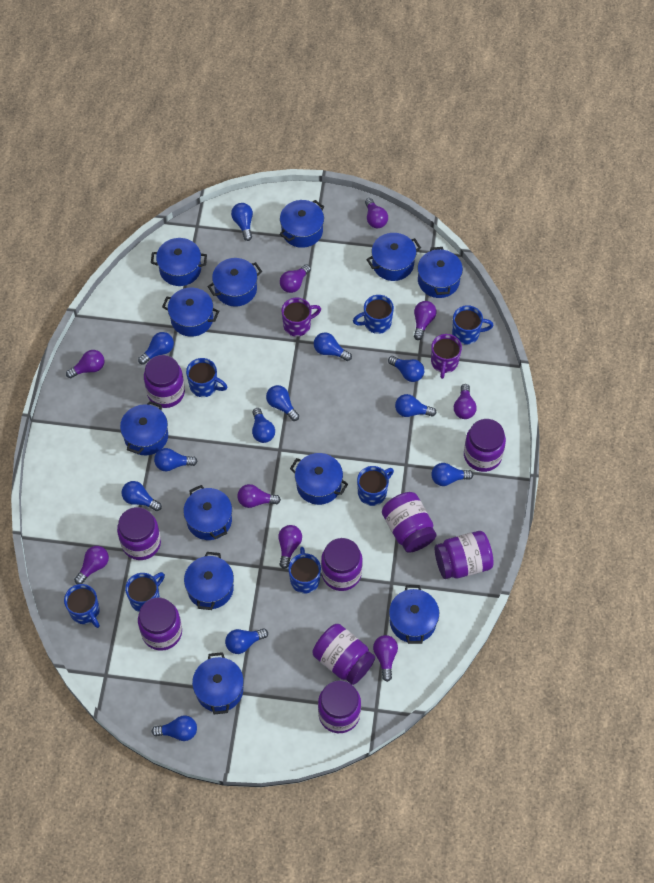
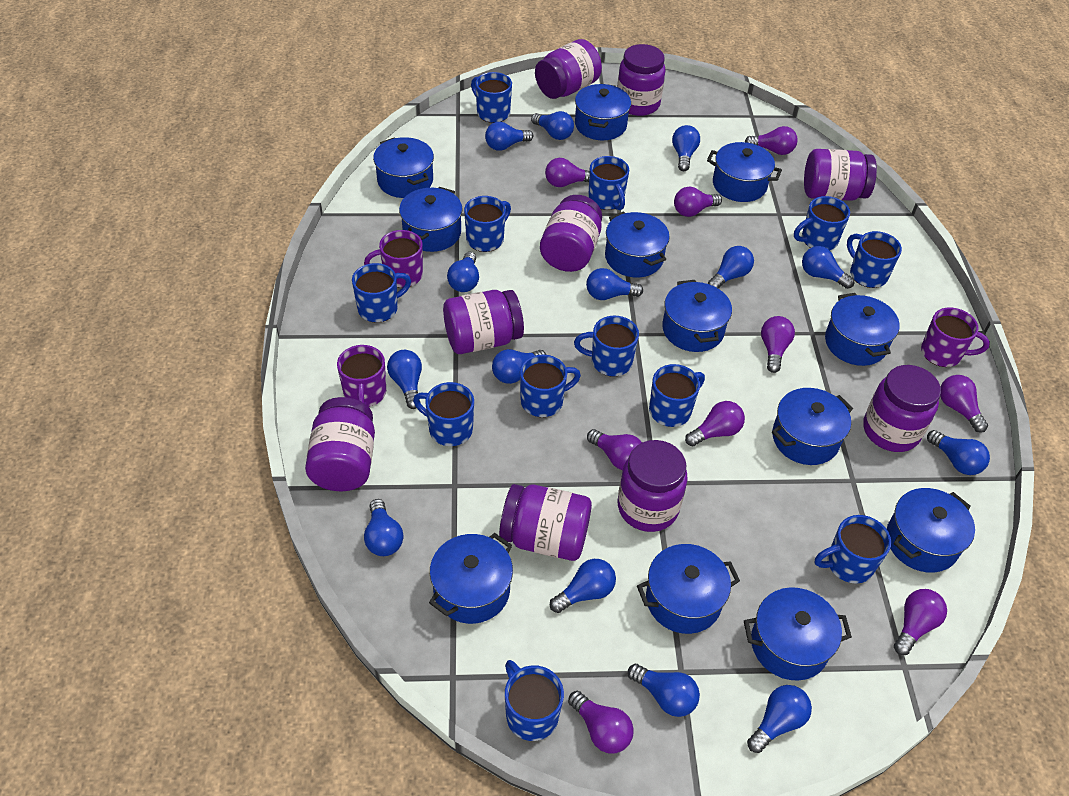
blue light bulb: 12 -> 14
blue mug: 7 -> 12
purple mug: 2 -> 3

